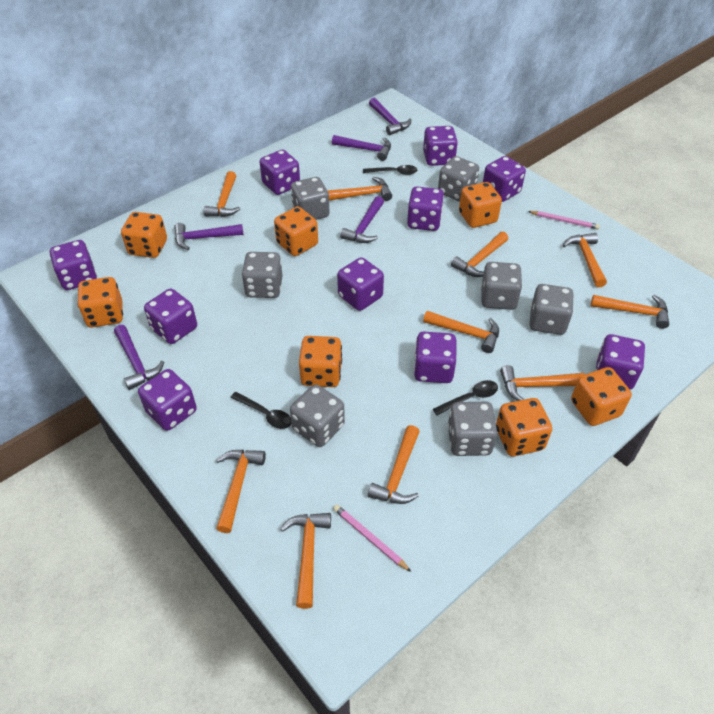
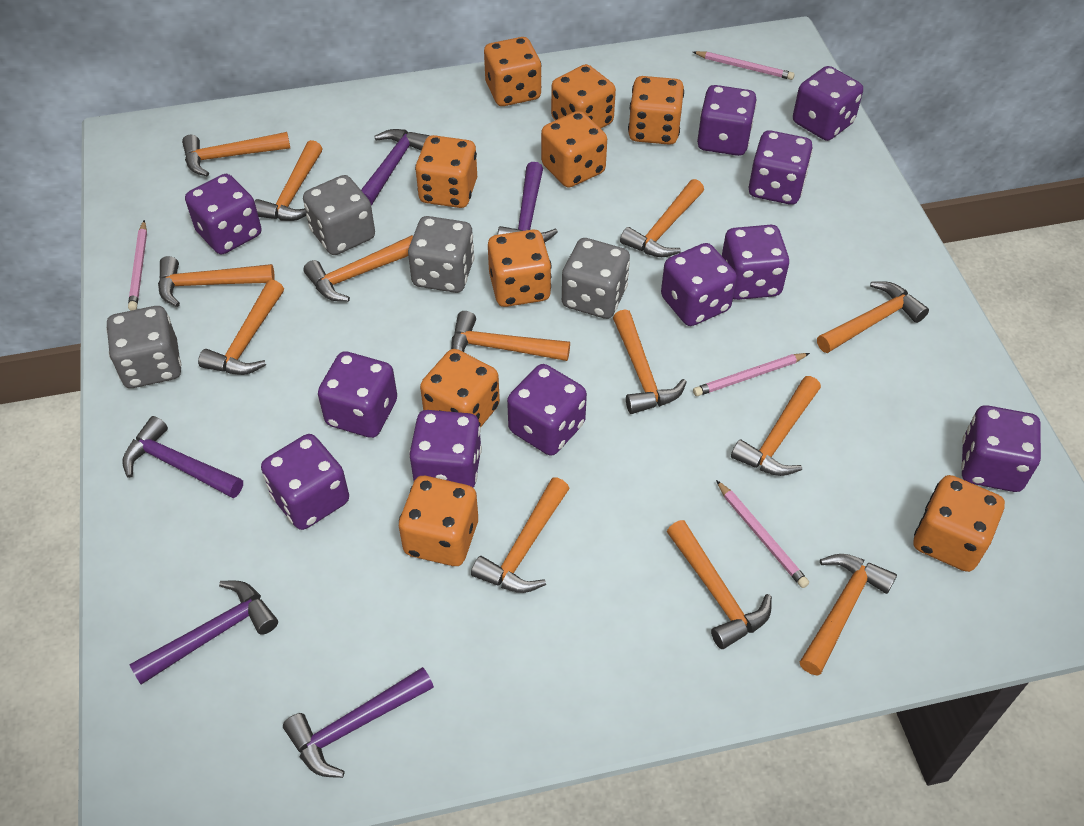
black spoon: 3 -> 0
grey dice: 7 -> 4
orange dice: 7 -> 9
orange hammer: 10 -> 13
pink pencil: 2 -> 4
purple dice: 10 -> 11

